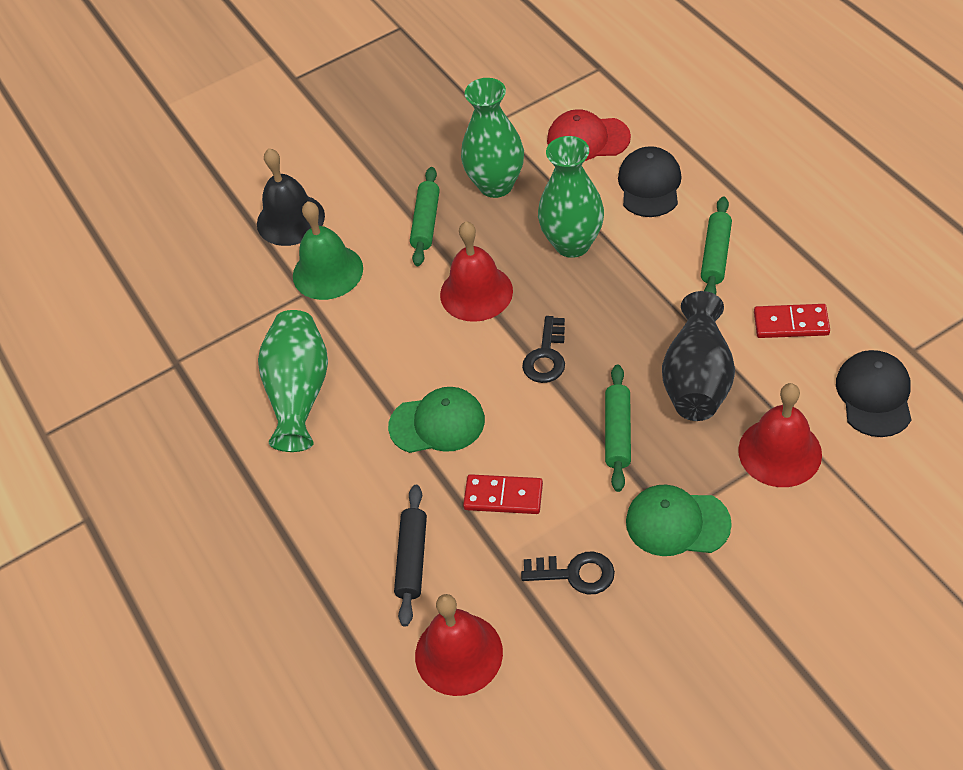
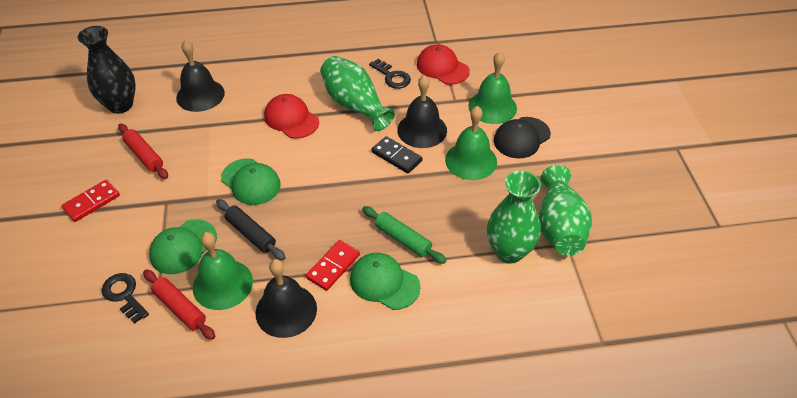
black bell: 1 -> 3
black cap: 2 -> 1
black domino: 0 -> 1
green bell: 1 -> 3
green cap: 2 -> 3
green rolling pin: 3 -> 1
red bell: 3 -> 0
red cap: 1 -> 2
red rolling pin: 0 -> 2

